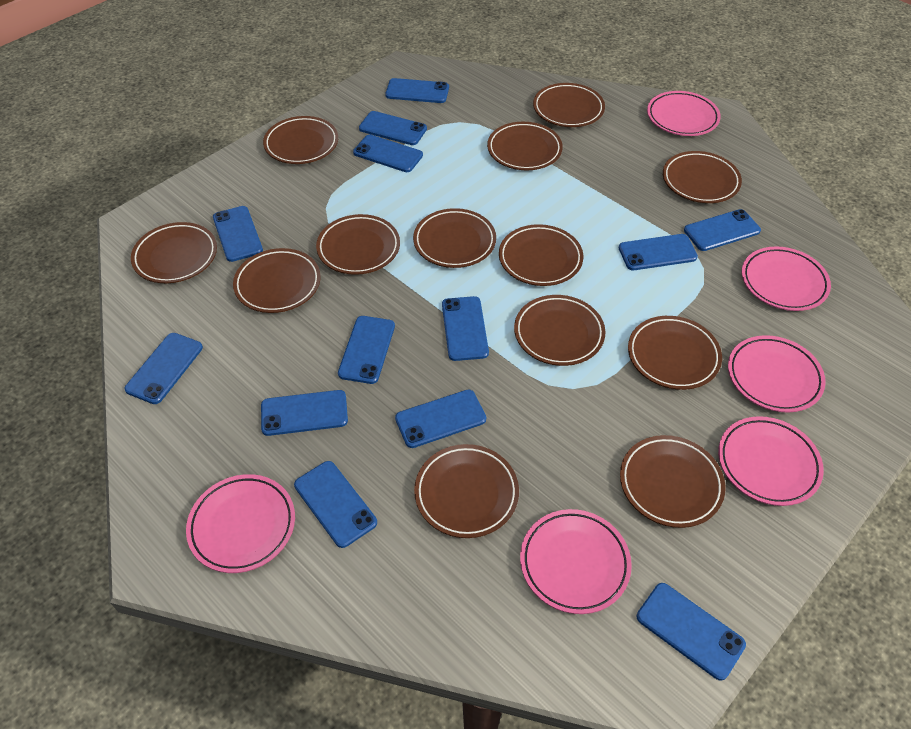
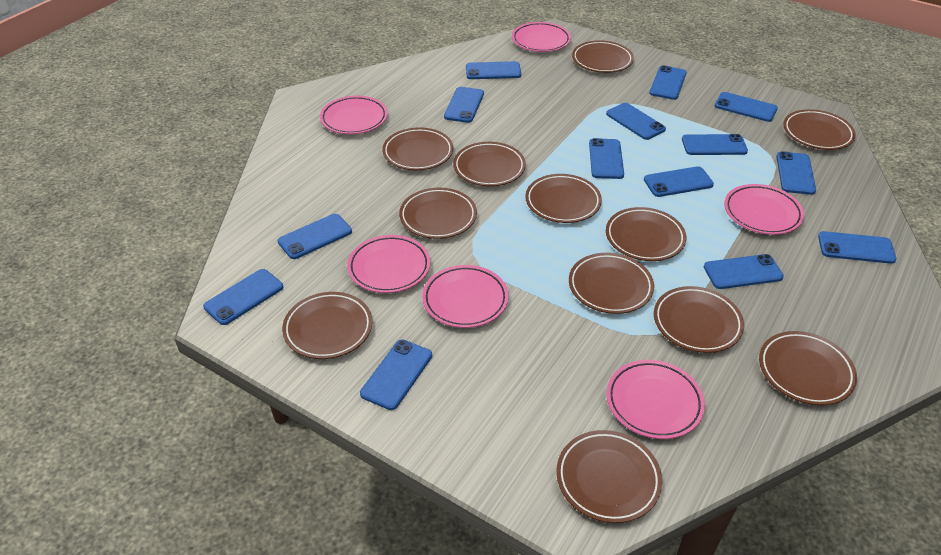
blue phone: 13 -> 14
brown plate: 13 -> 12

